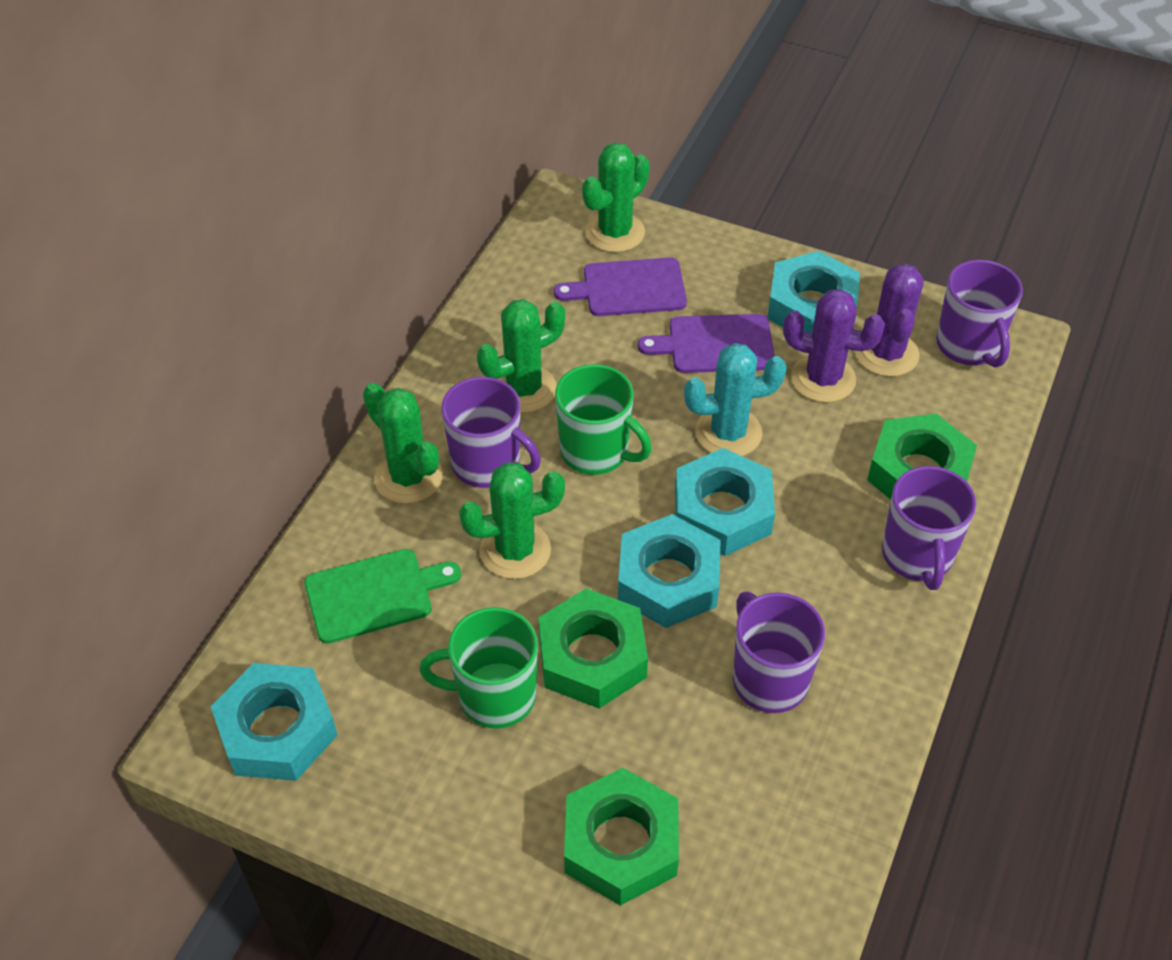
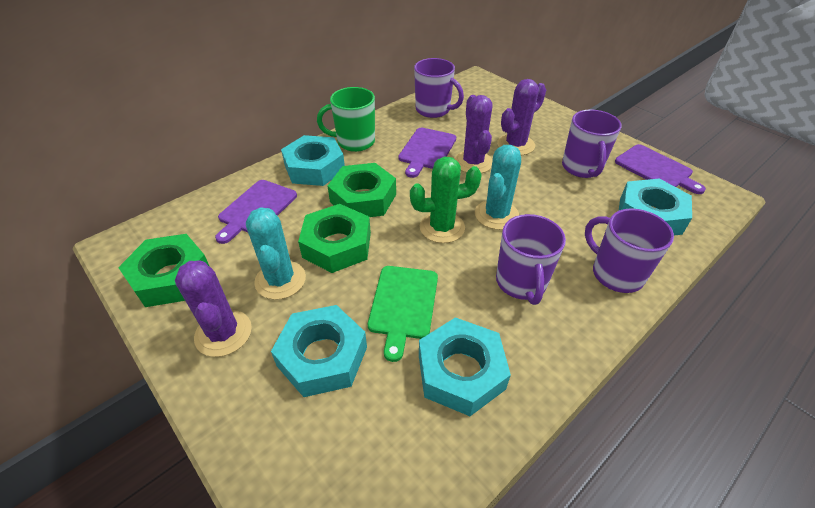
green cactus: 4 -> 1
green mug: 2 -> 1
purple cactus: 2 -> 3
purple cutting board: 2 -> 3
turquoise cactus: 1 -> 2

